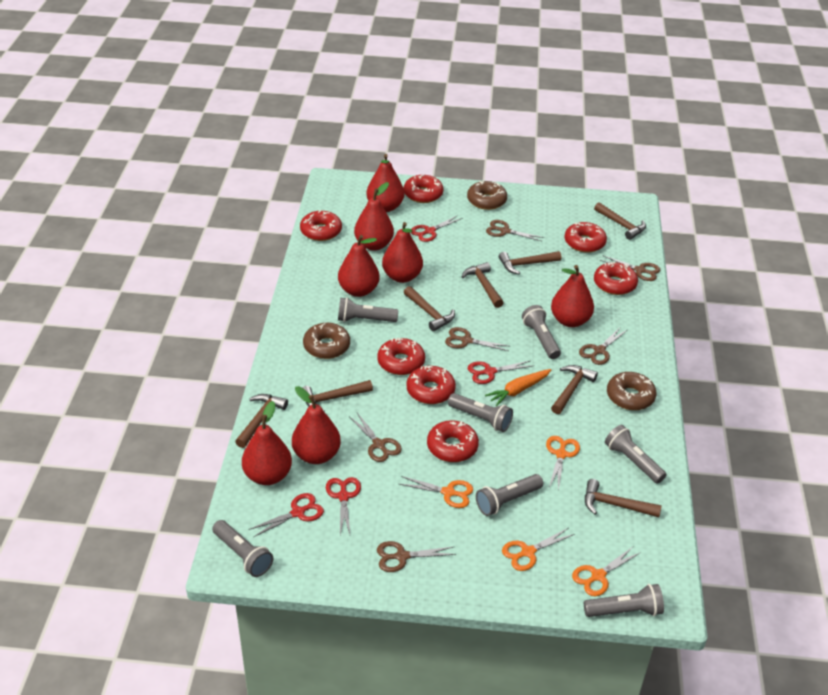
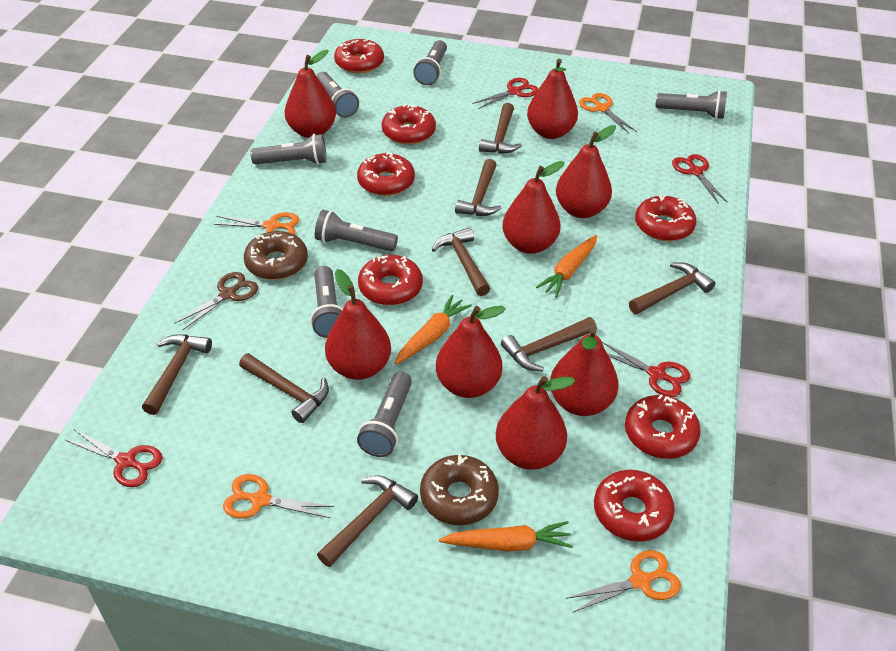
brown donut: 3 -> 2
brown scissors: 6 -> 1
orange carrot: 1 -> 3
red pear: 7 -> 8

